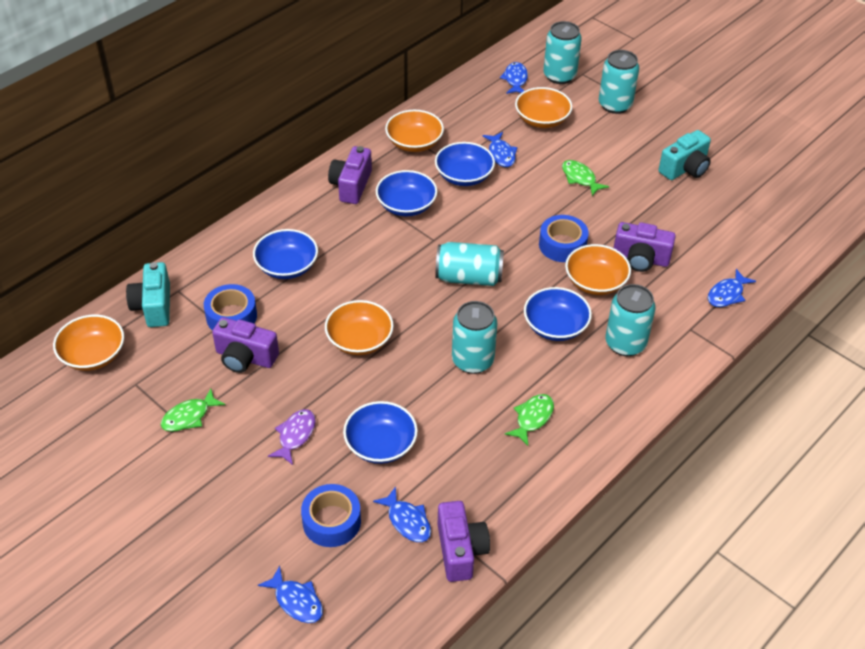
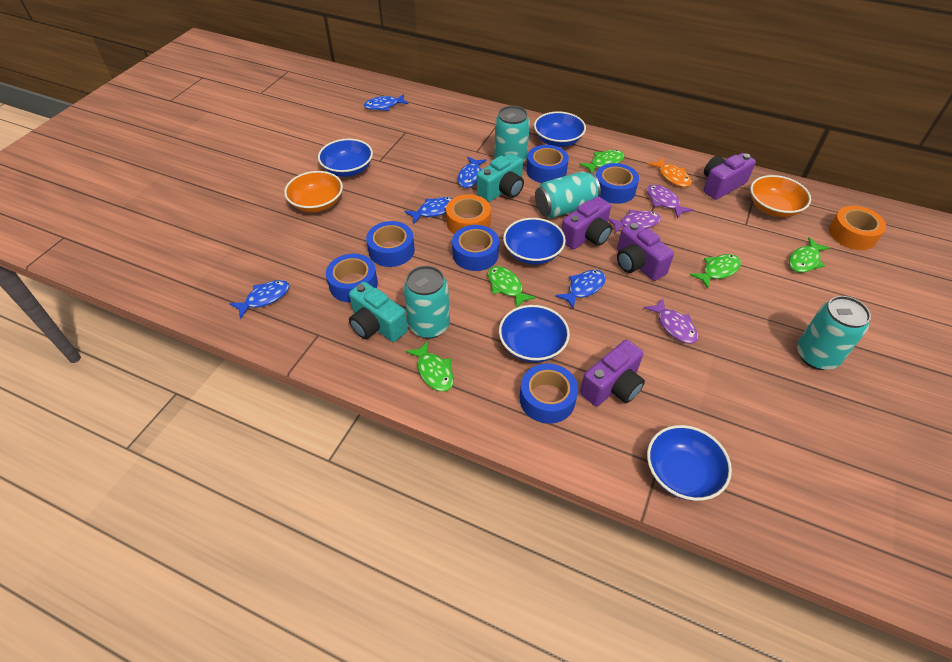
blue tape: 3 -> 6
green fish: 3 -> 5
orange bowl: 5 -> 2
orange fish: 0 -> 1
orange tape: 0 -> 2
purple fish: 1 -> 3
turquoise can: 5 -> 4

